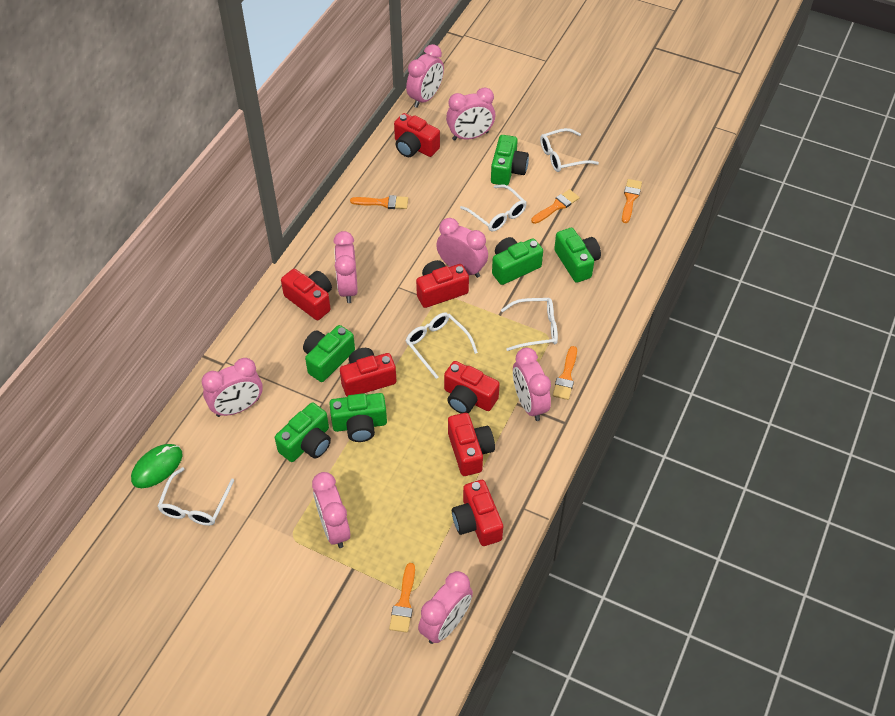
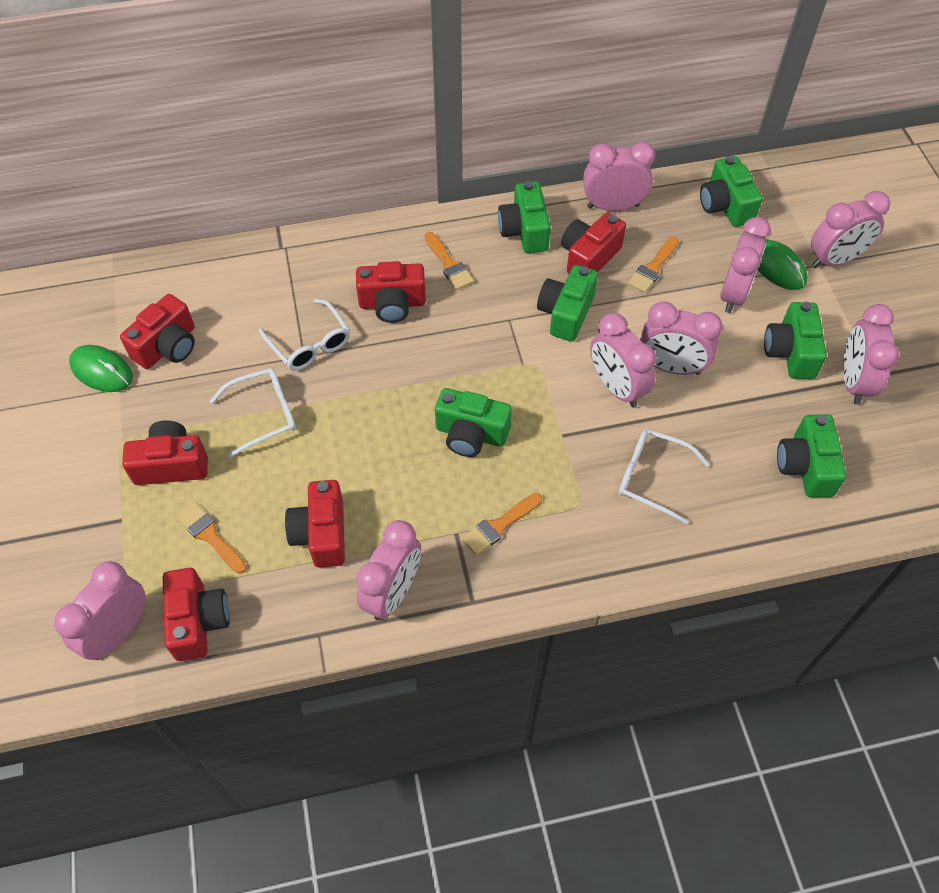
green mouse: 1 -> 2
orange brush: 5 -> 4
red camera: 7 -> 6
white glasses: 5 -> 3

